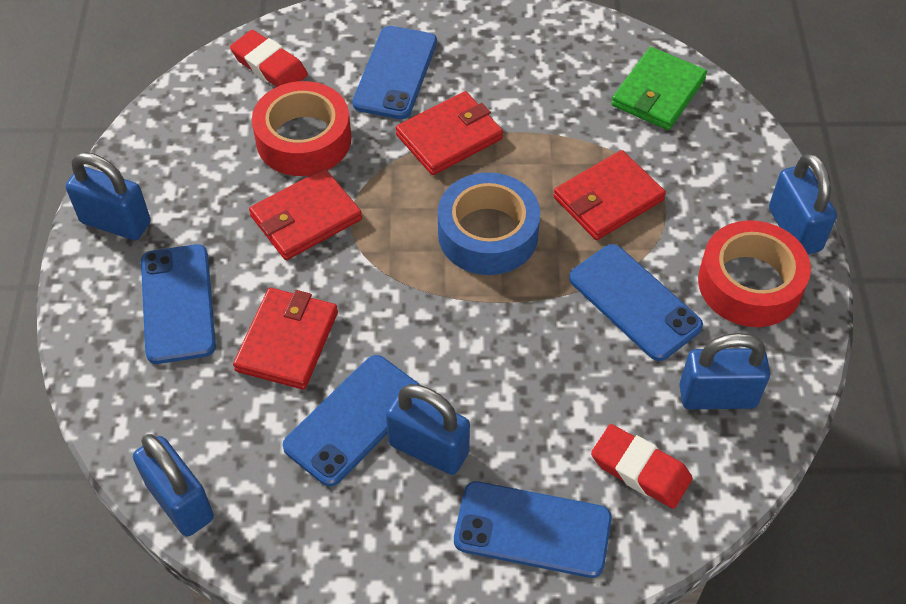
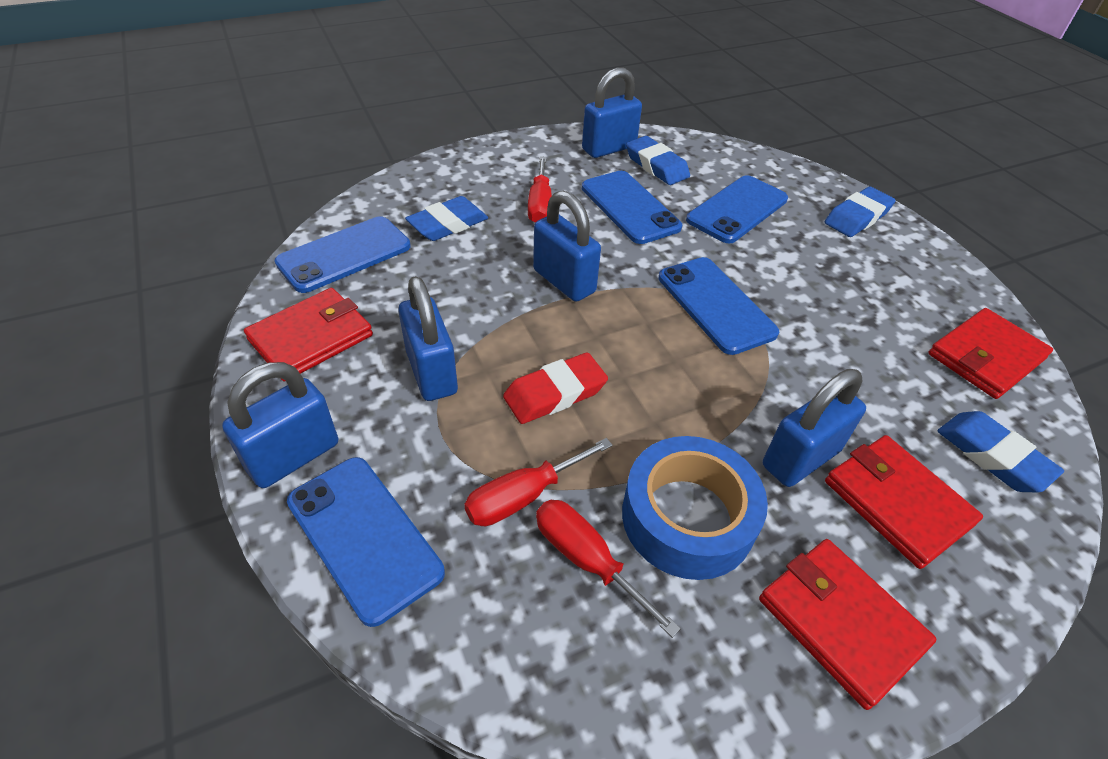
blue eraser: 0 -> 4
green wallet: 1 -> 0
red eraser: 2 -> 1
red screwdriver: 0 -> 3
red tape: 2 -> 0

